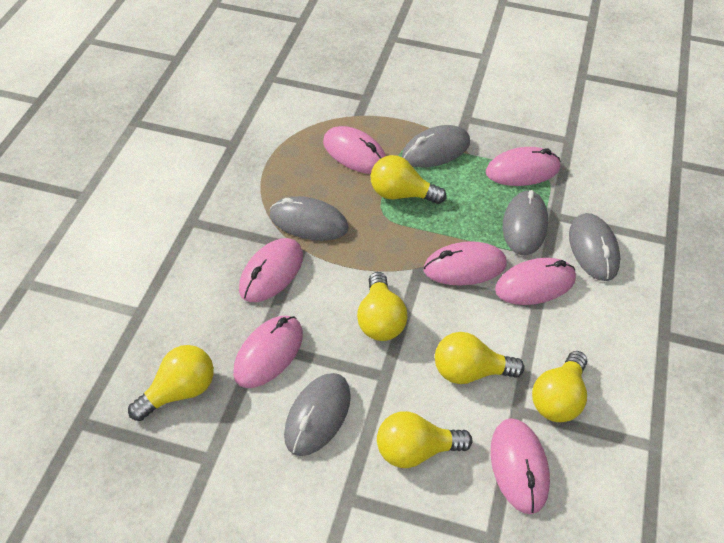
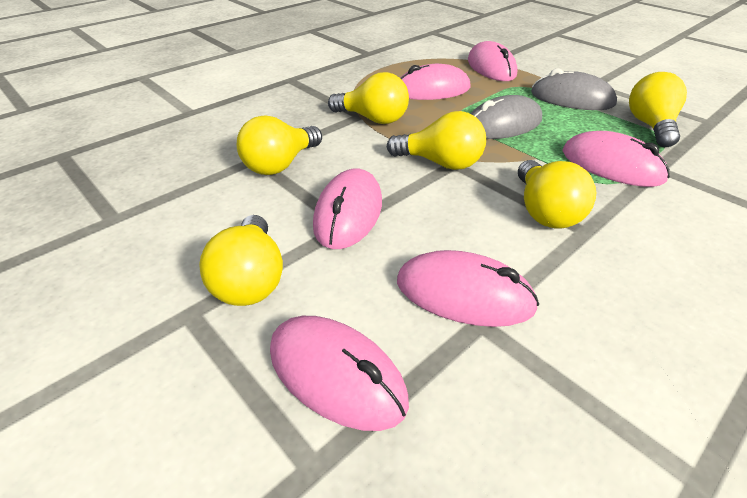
grey mouse: 5 -> 2
pink mouse: 7 -> 6

